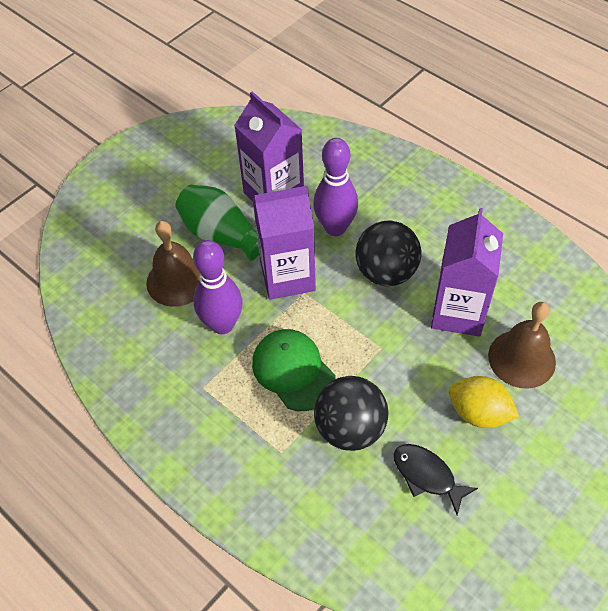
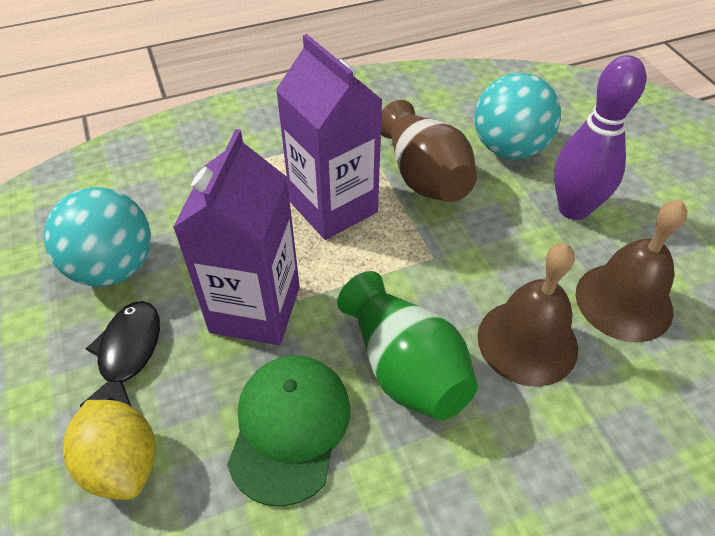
black ball: 2 -> 0
brown vase: 0 -> 1
purple bowling pin: 2 -> 1
purple carton: 3 -> 2
turquoise ball: 0 -> 2

